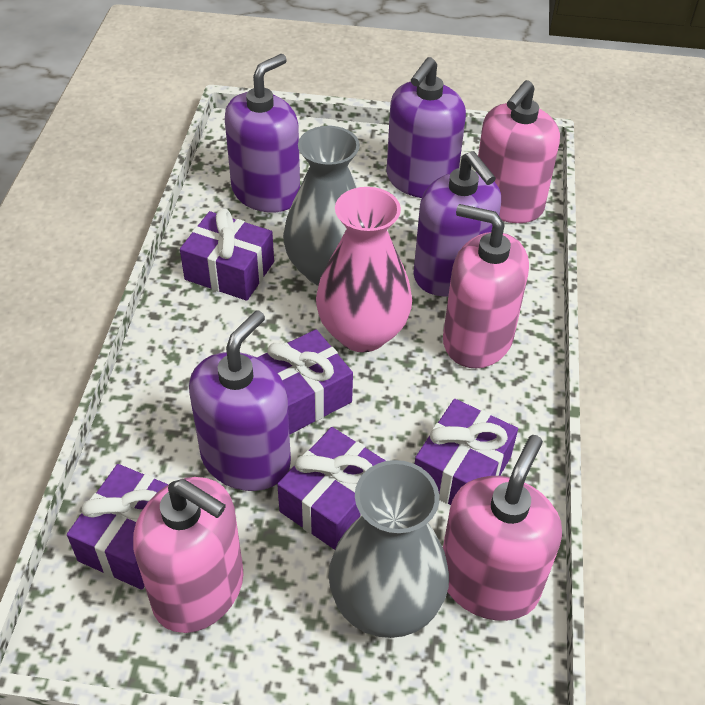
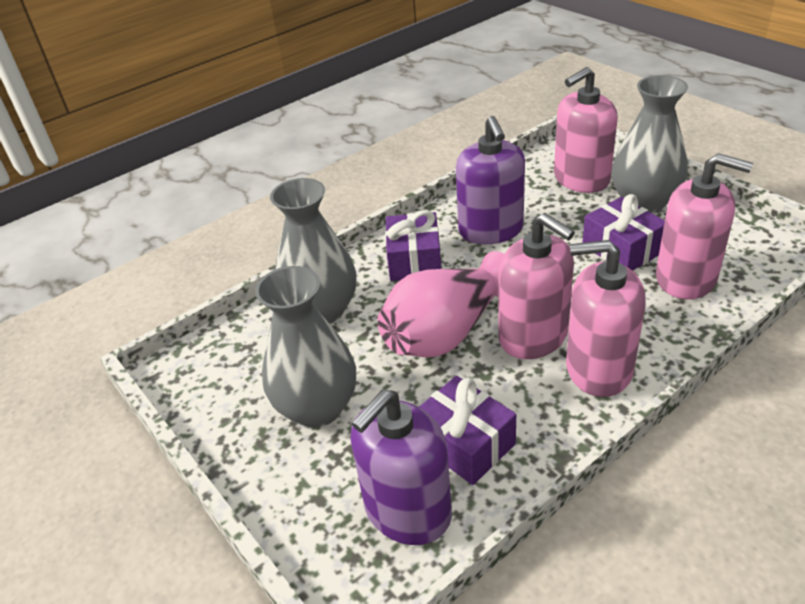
grey vase: 2 -> 3
purple gift: 5 -> 3
purple soap dispenser: 4 -> 2

